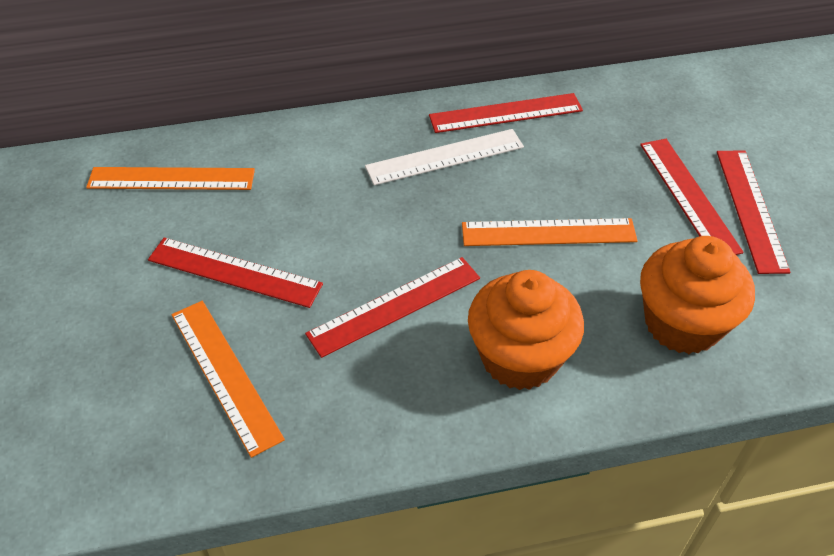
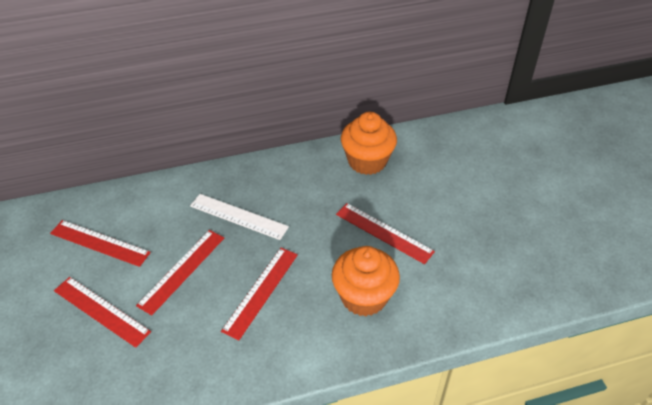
orange ruler: 3 -> 0

